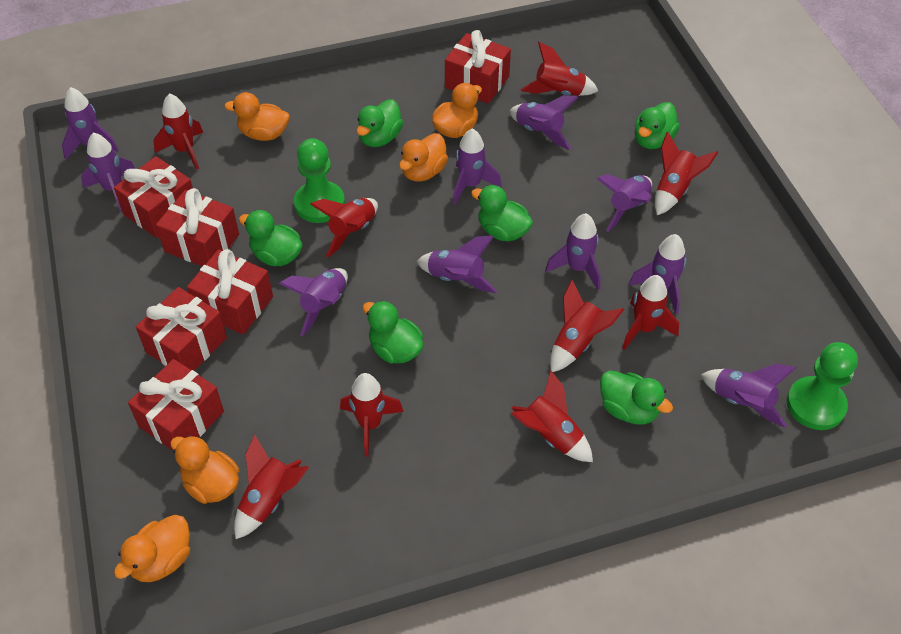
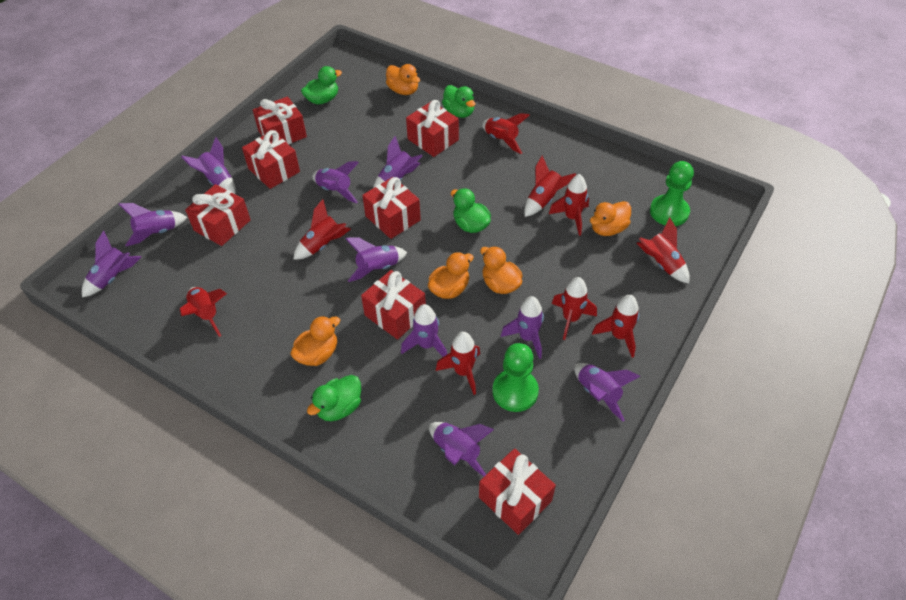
green duck: 6 -> 4
red gift: 6 -> 7

